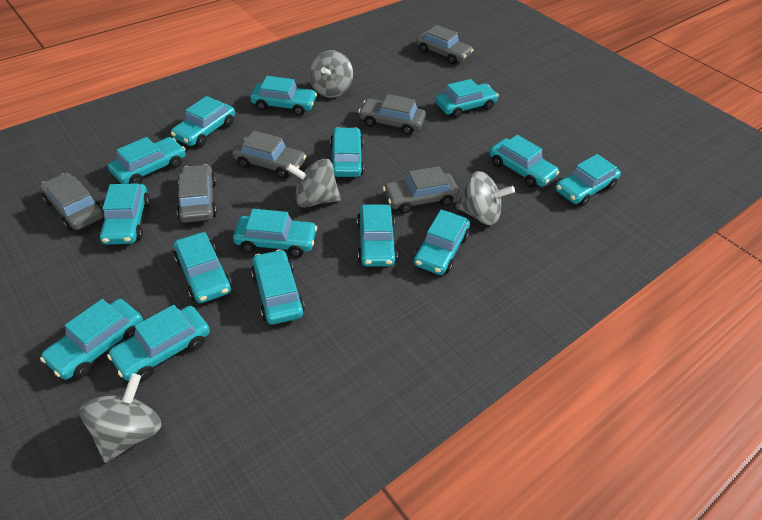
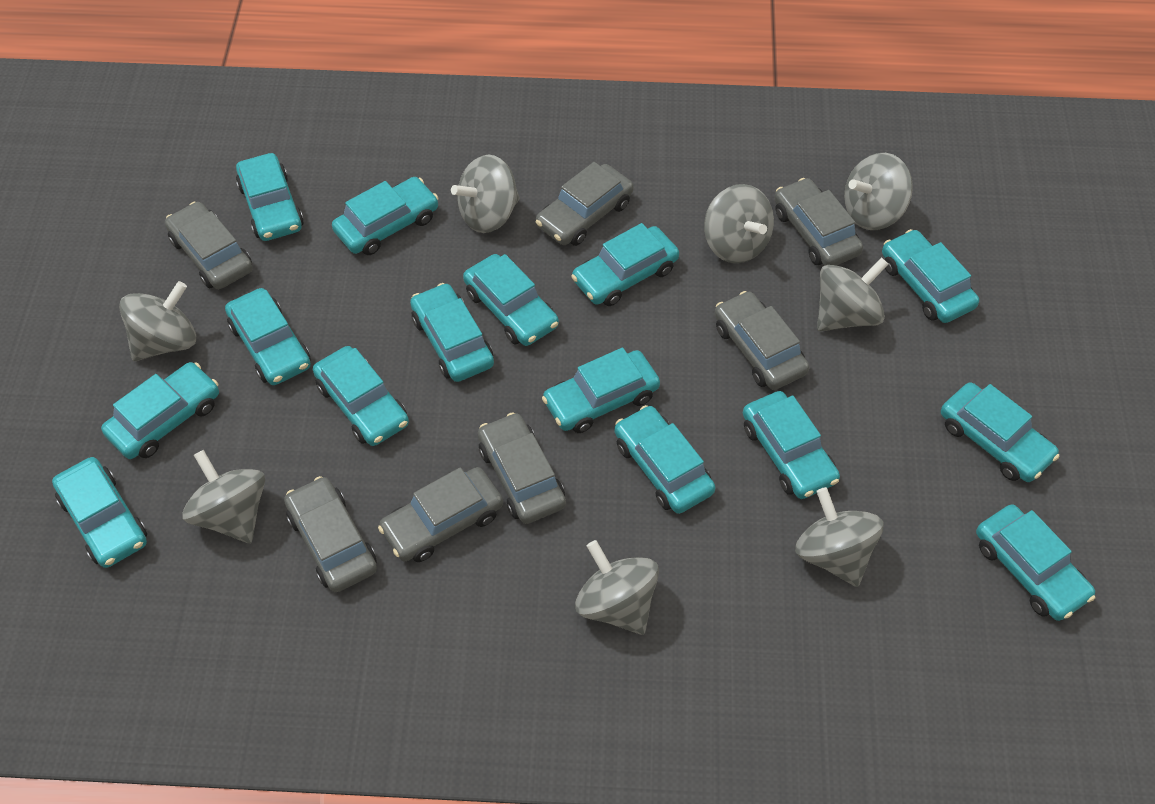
grey car: 6 -> 7
grey spinning top: 4 -> 8

